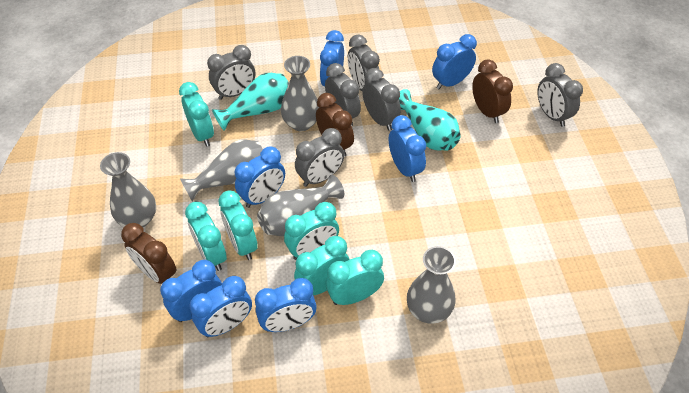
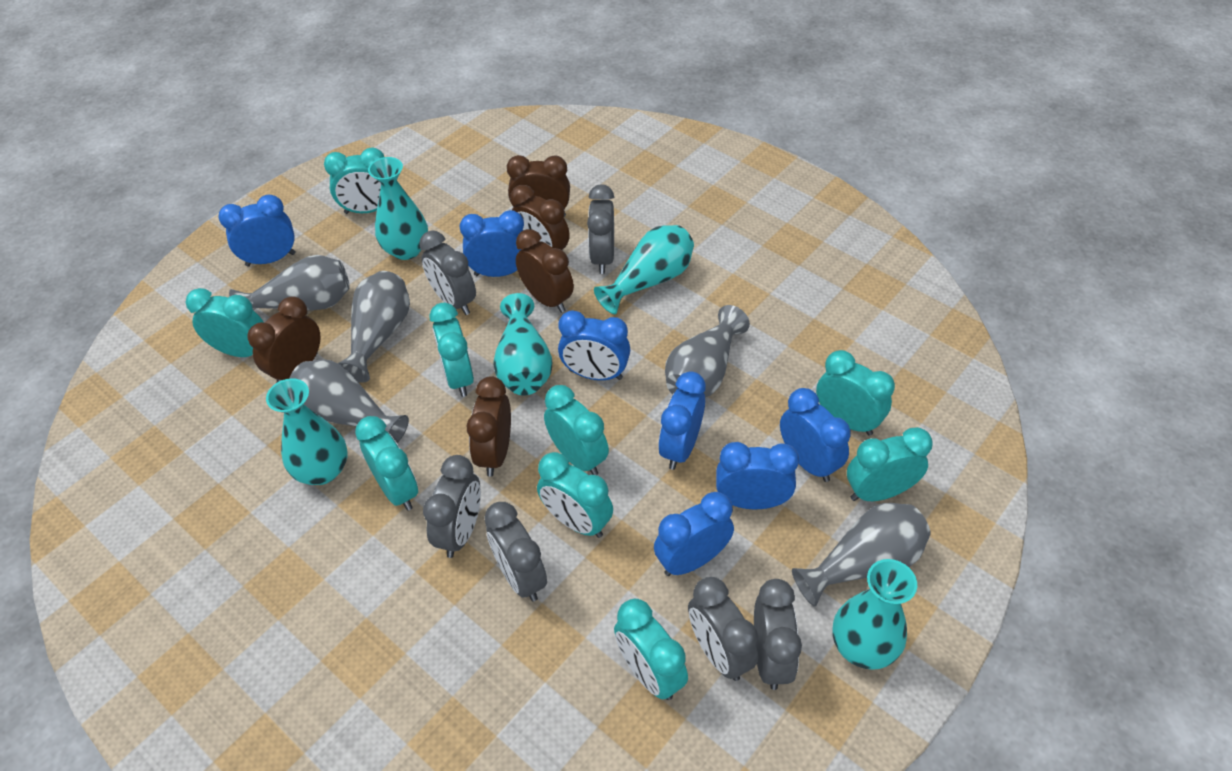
brown clock: 3 -> 5
turquoise clock: 6 -> 9
turquoise vase: 2 -> 5

